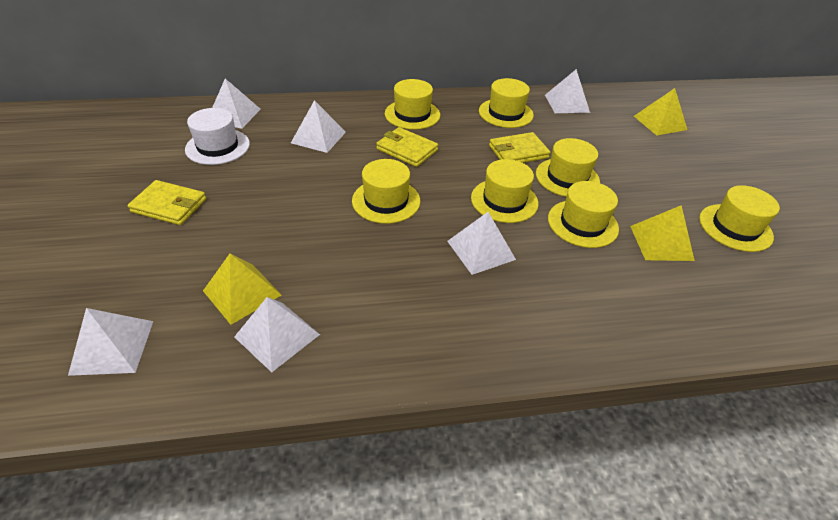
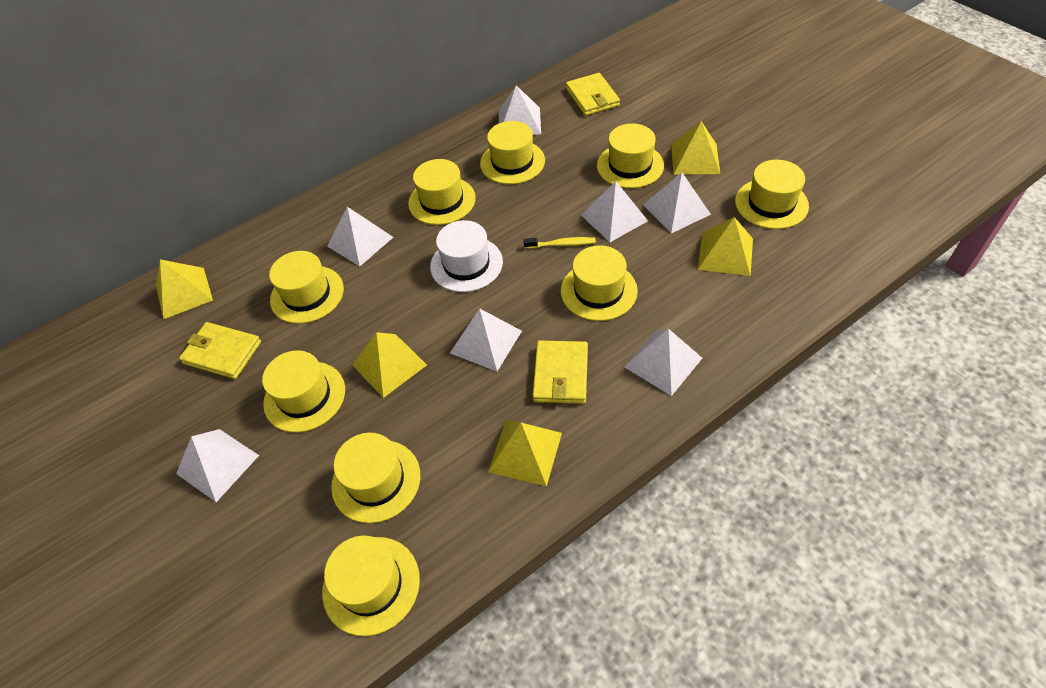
white pyramid: 6 -> 7
yellow hat: 7 -> 9
yellow pyramid: 3 -> 5
yellow toothbrush: 0 -> 1

